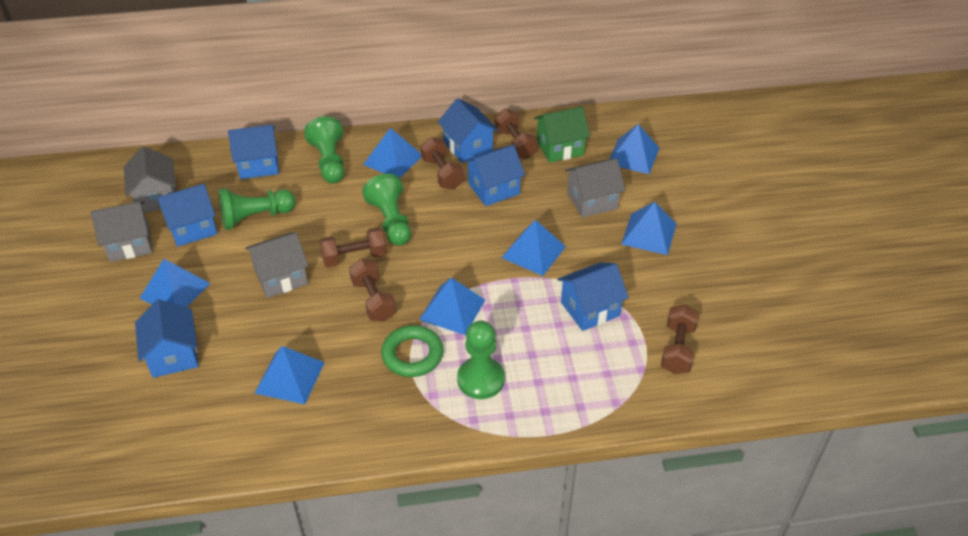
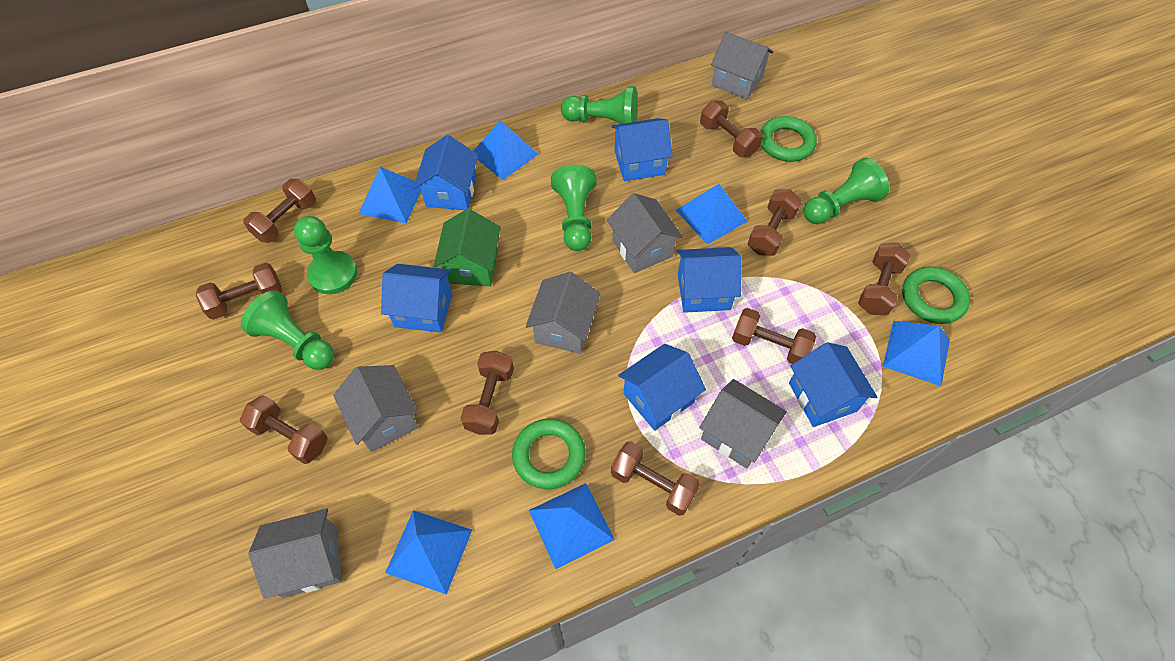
blue pyramid: 7 -> 6
brown dumbbell: 5 -> 9
green pawn: 4 -> 5
green ring: 1 -> 3
grey house: 4 -> 6

